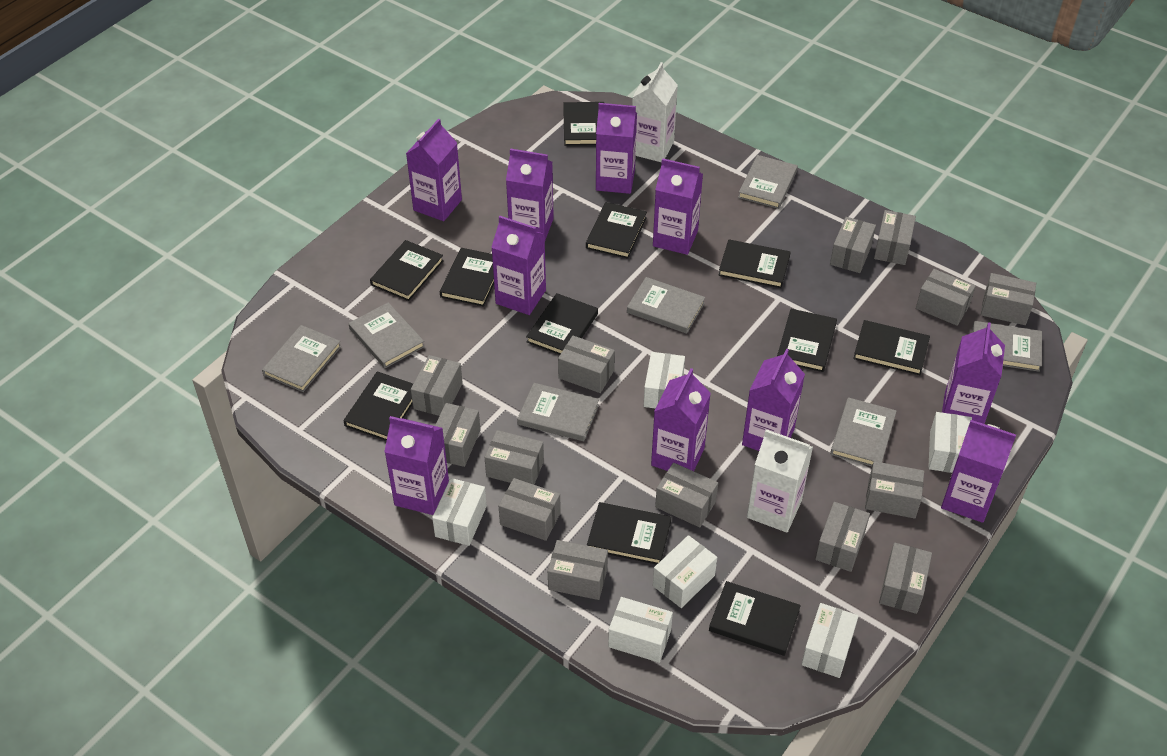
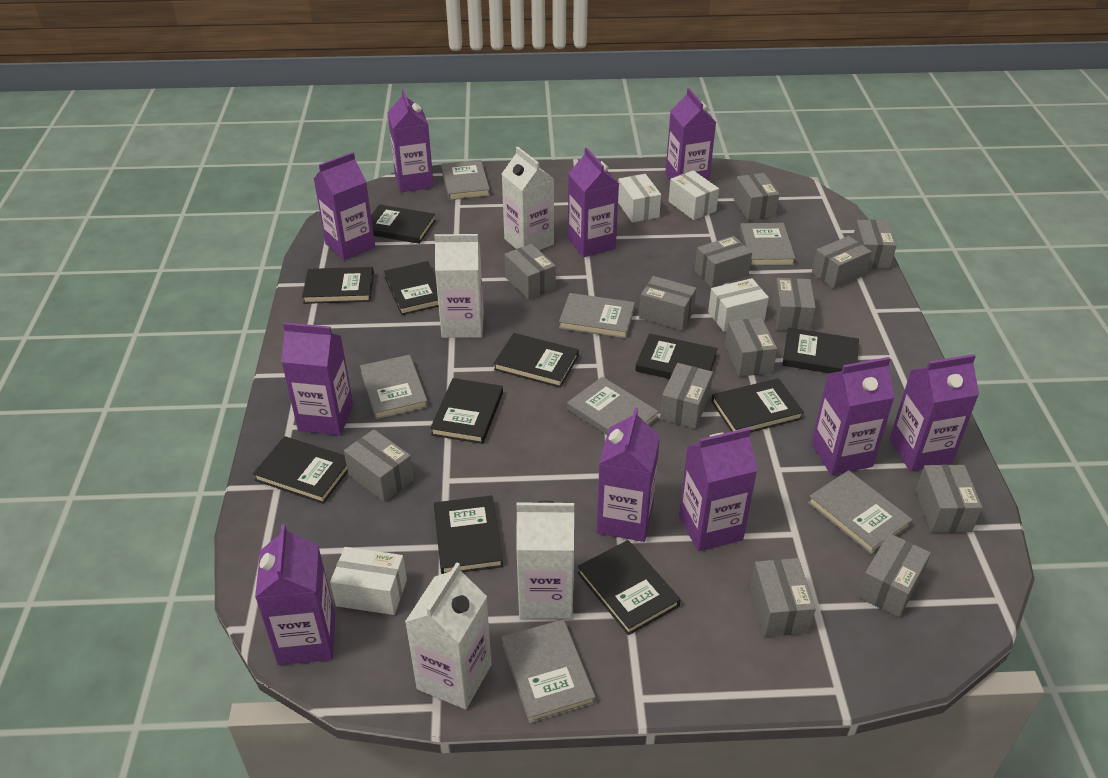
grey box: 14 -> 13
white box: 6 -> 4
white carton: 2 -> 4

